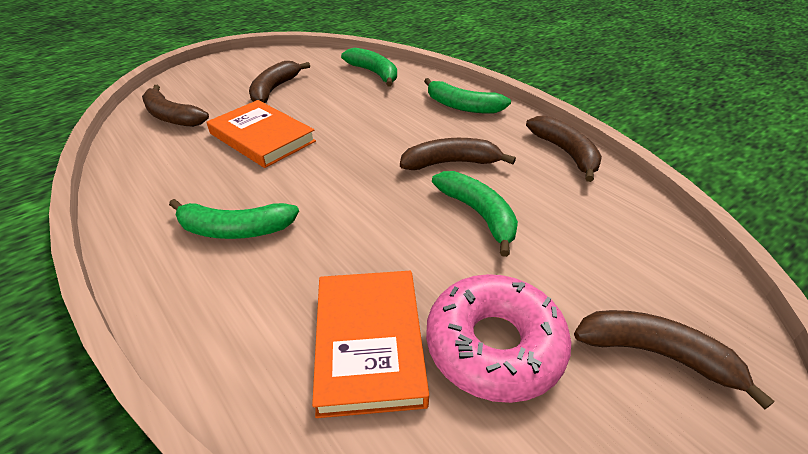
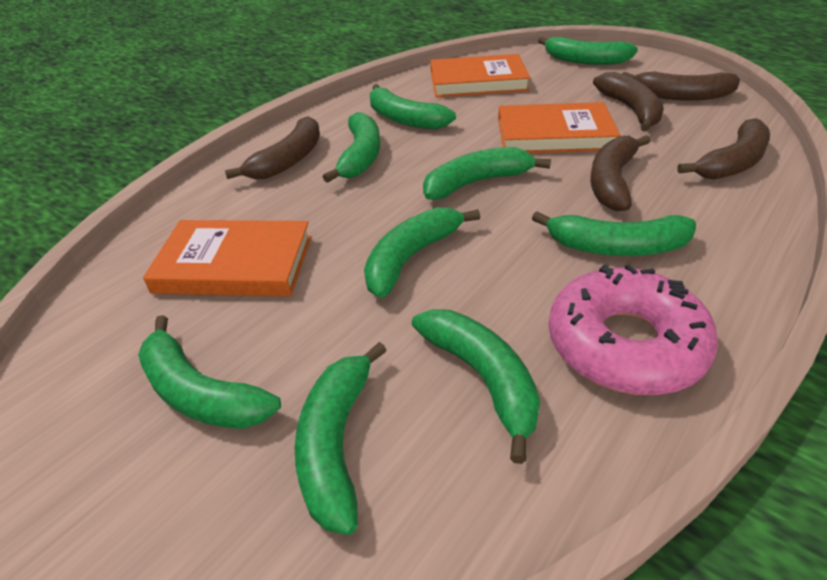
green banana: 4 -> 9
orange book: 2 -> 3

